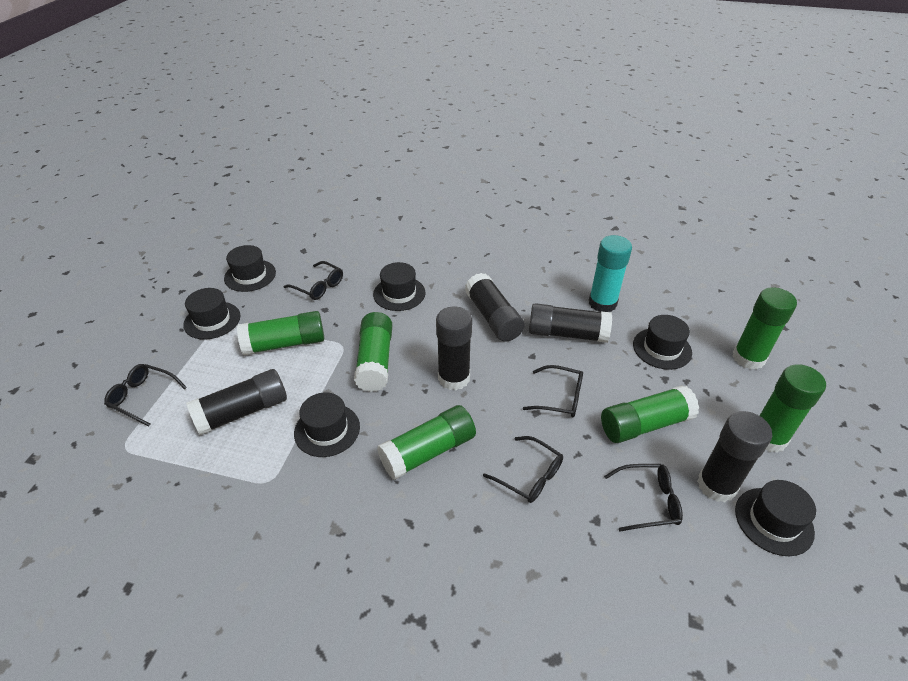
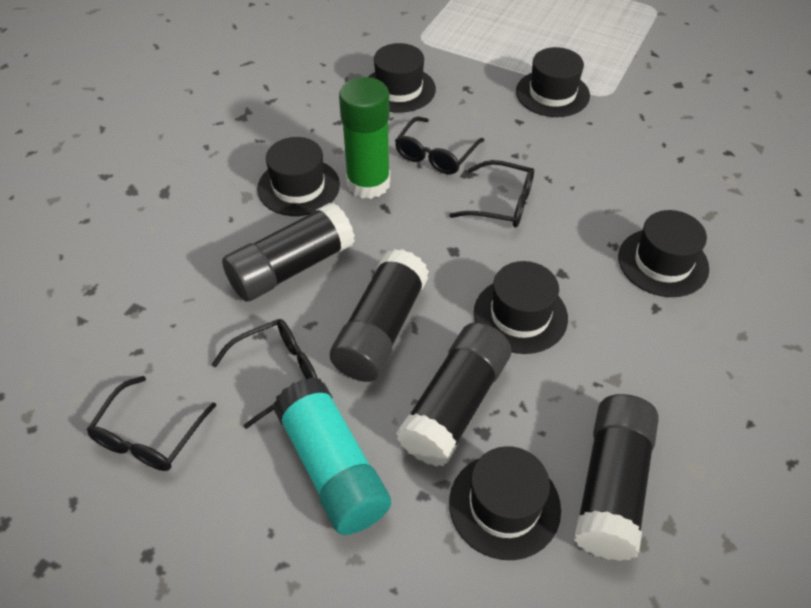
black glasses: 5 -> 4
black glue stick: 5 -> 4
green glue stick: 6 -> 1

